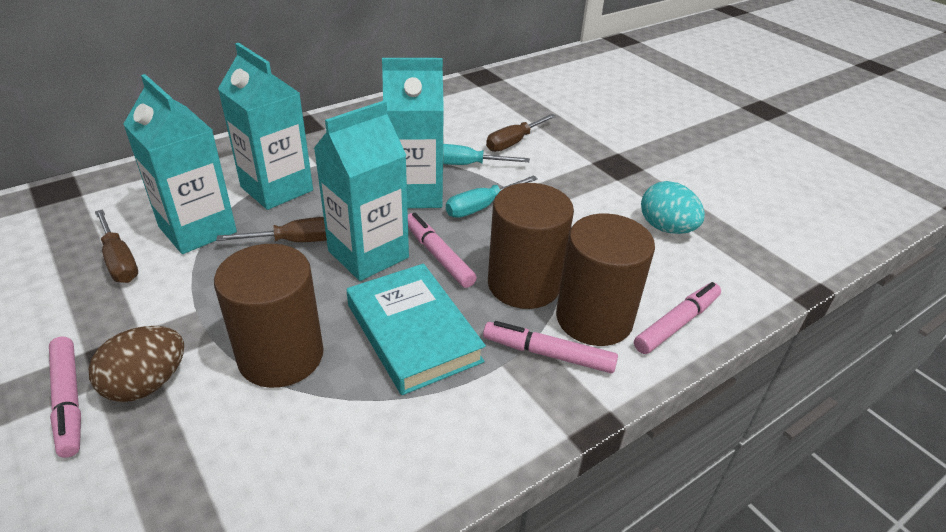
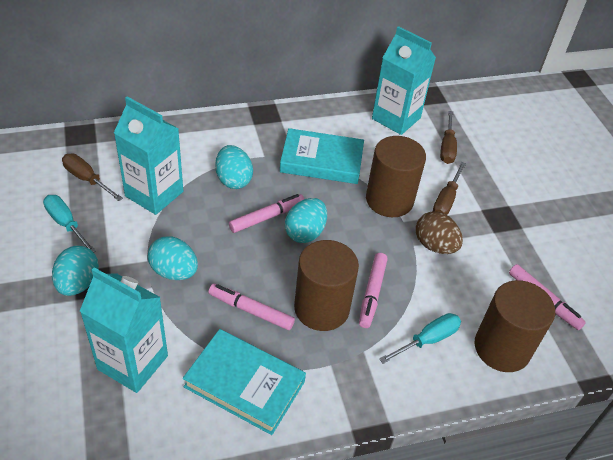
turquoise book: 1 -> 2
turquoise carton: 4 -> 3
turquoise egg: 1 -> 4

